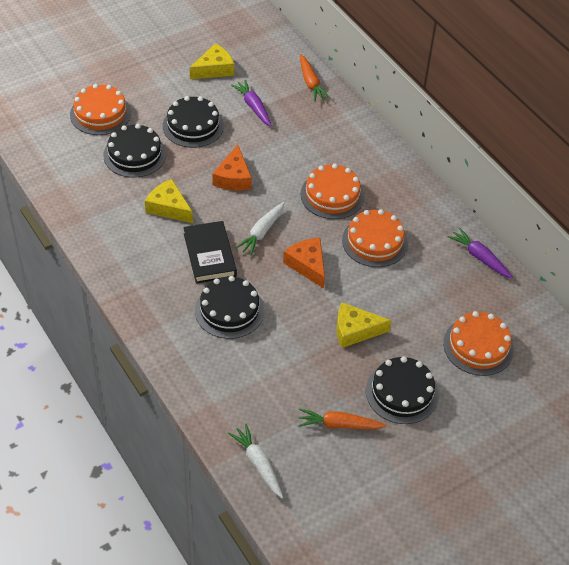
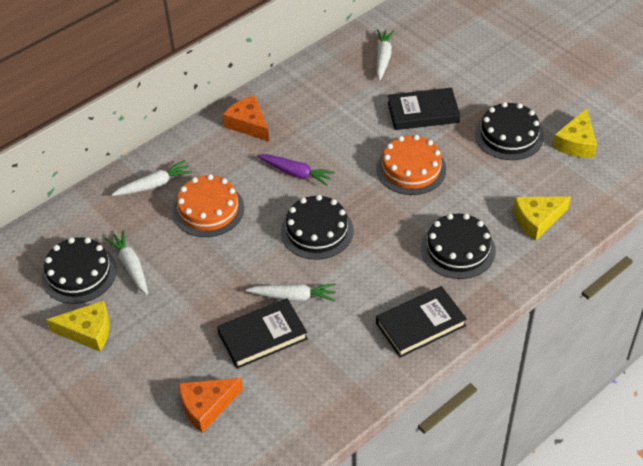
black book: 1 -> 3
orange cake: 4 -> 2
orange carrot: 2 -> 0
purple carrot: 2 -> 1
white carrot: 2 -> 4

